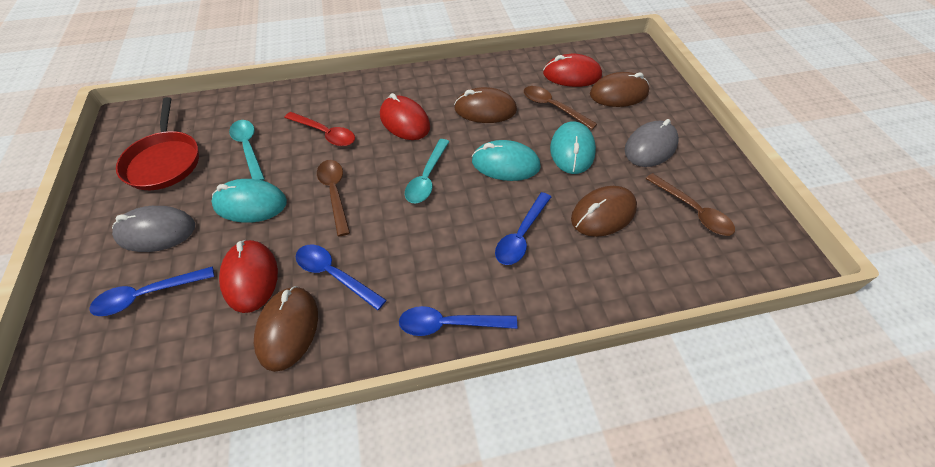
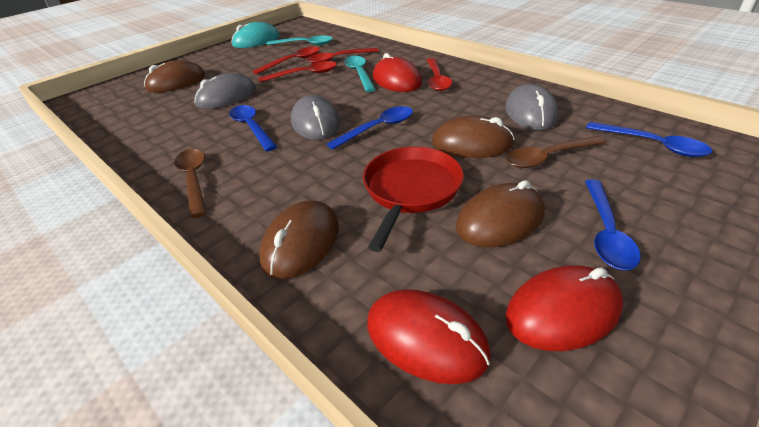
brown spoon: 3 -> 2
grey mouse: 2 -> 3
red spoon: 1 -> 4
turquoise mouse: 3 -> 1

